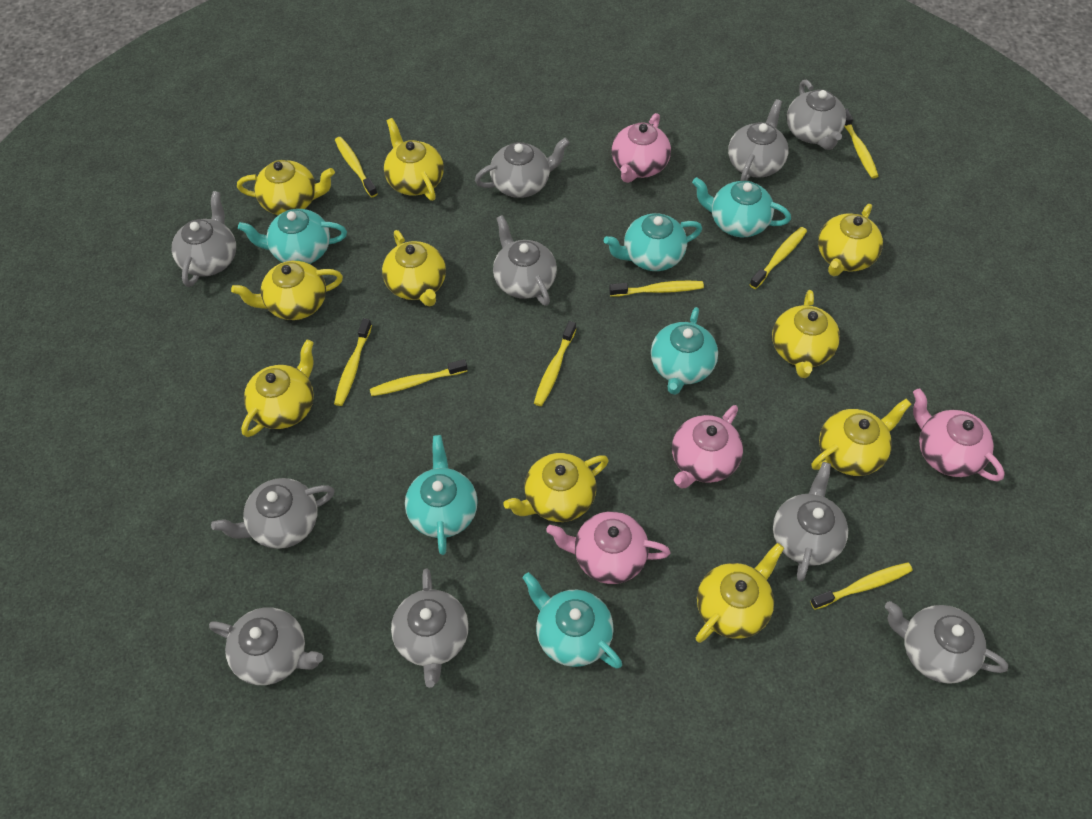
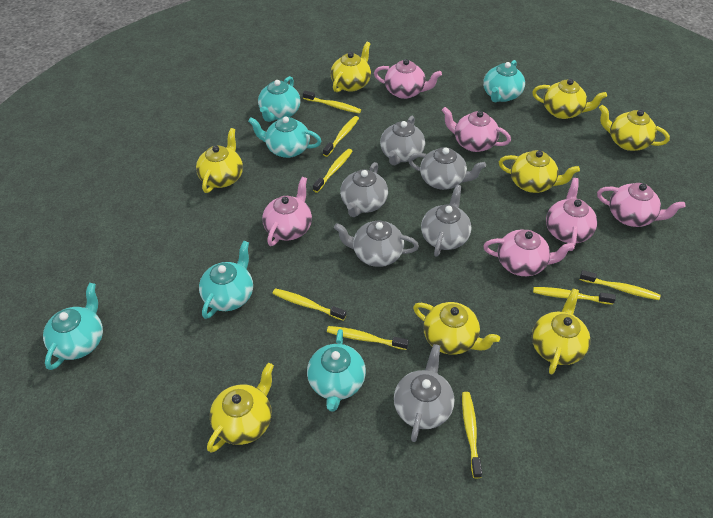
grey teapot: 10 -> 6
pink teapot: 4 -> 6
yellow teapot: 10 -> 8

